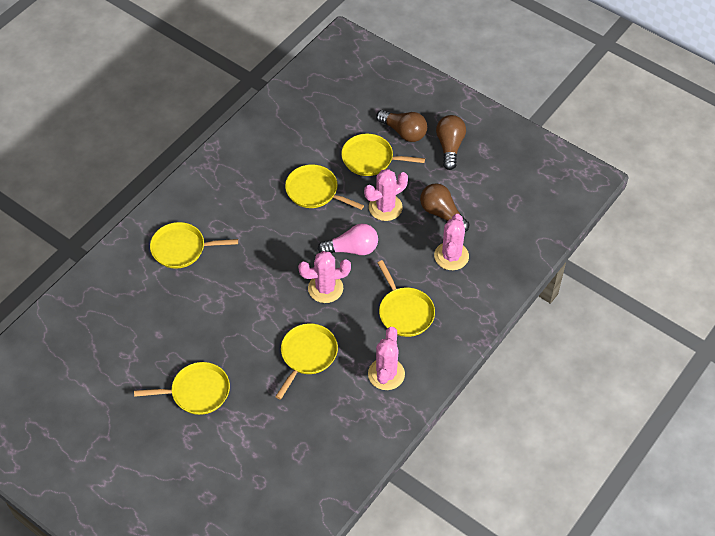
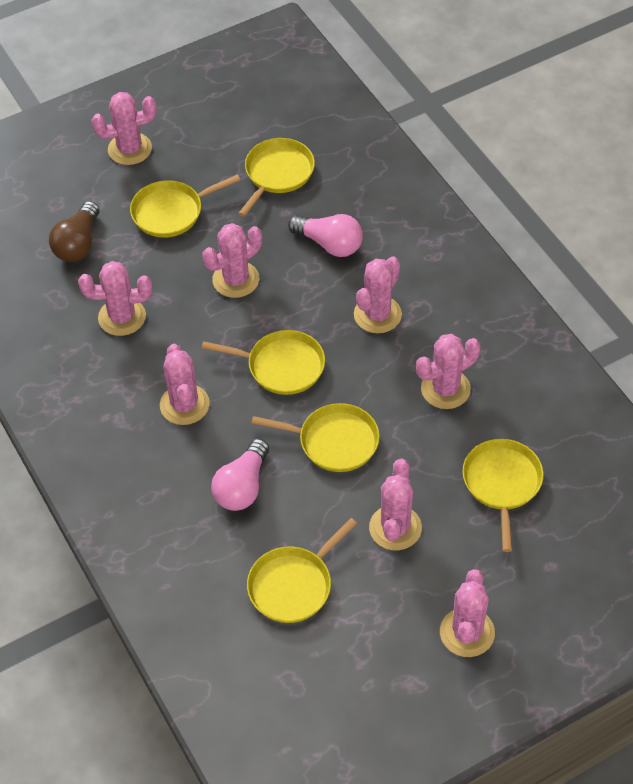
brown light bulb: 3 -> 1
pink cactus: 4 -> 8
pink light bulb: 1 -> 2

